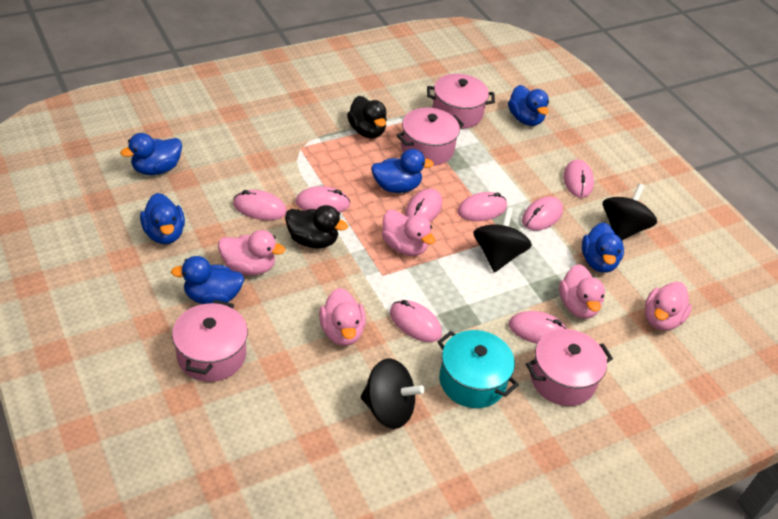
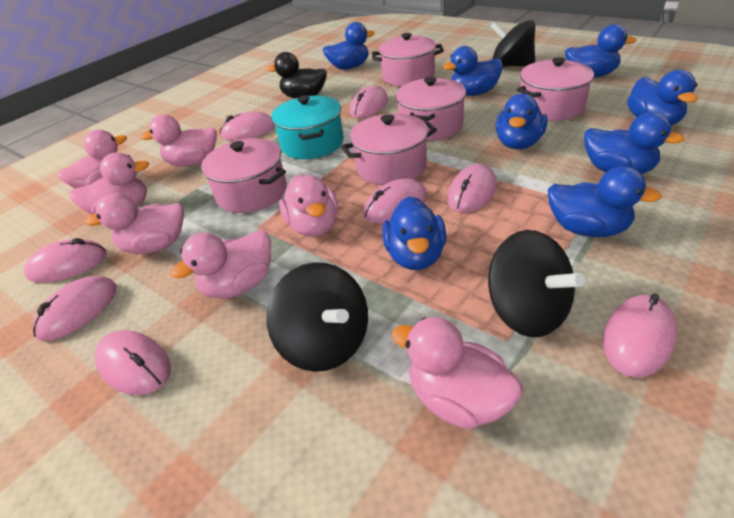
black duck: 2 -> 1
blue duck: 6 -> 8
pink duck: 5 -> 7
pink pot: 4 -> 5

